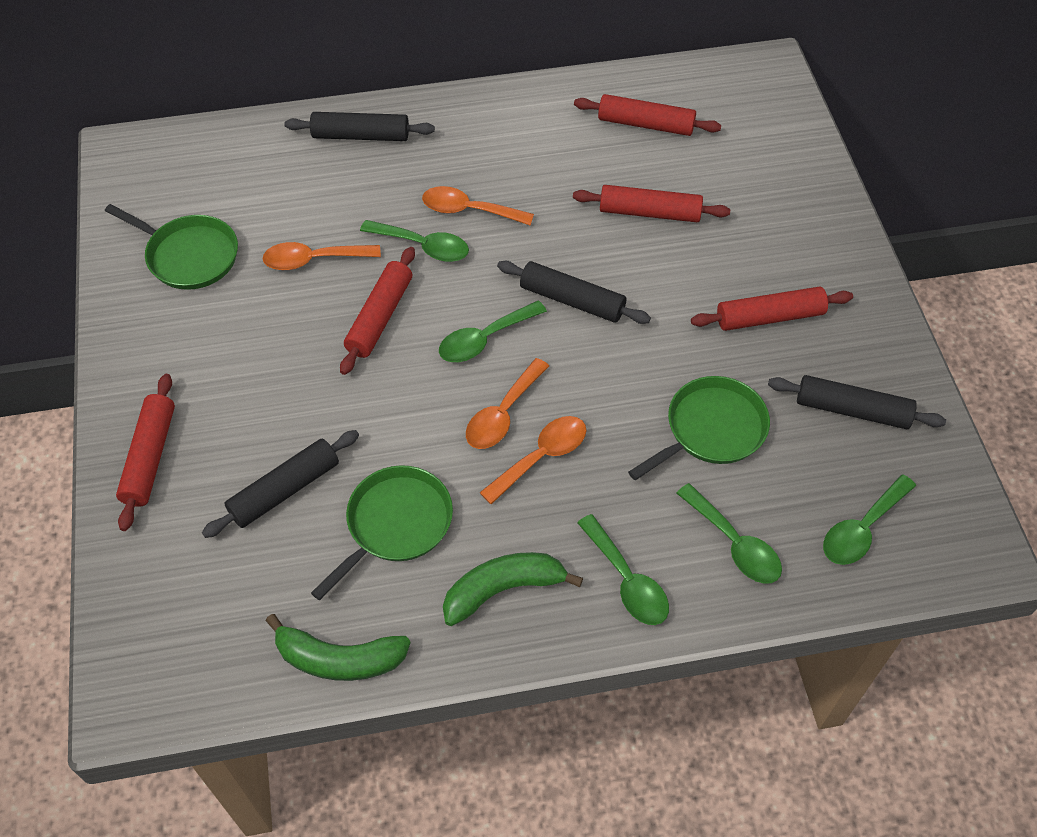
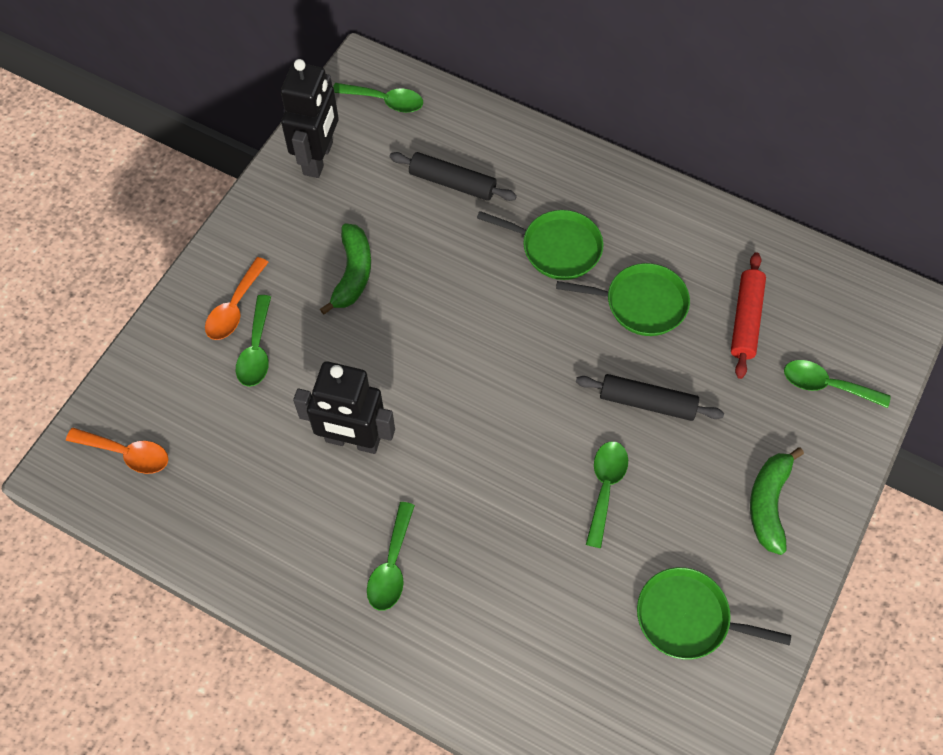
black robot: 0 -> 2
black rolling pin: 4 -> 2
orange spoon: 4 -> 2
red rolling pin: 5 -> 1

